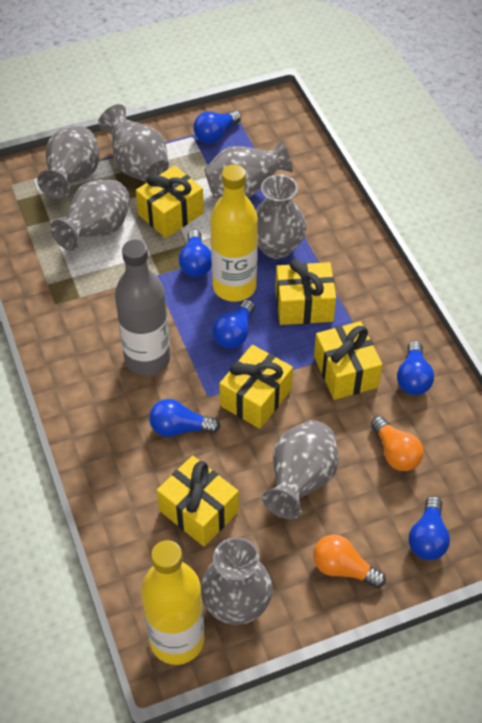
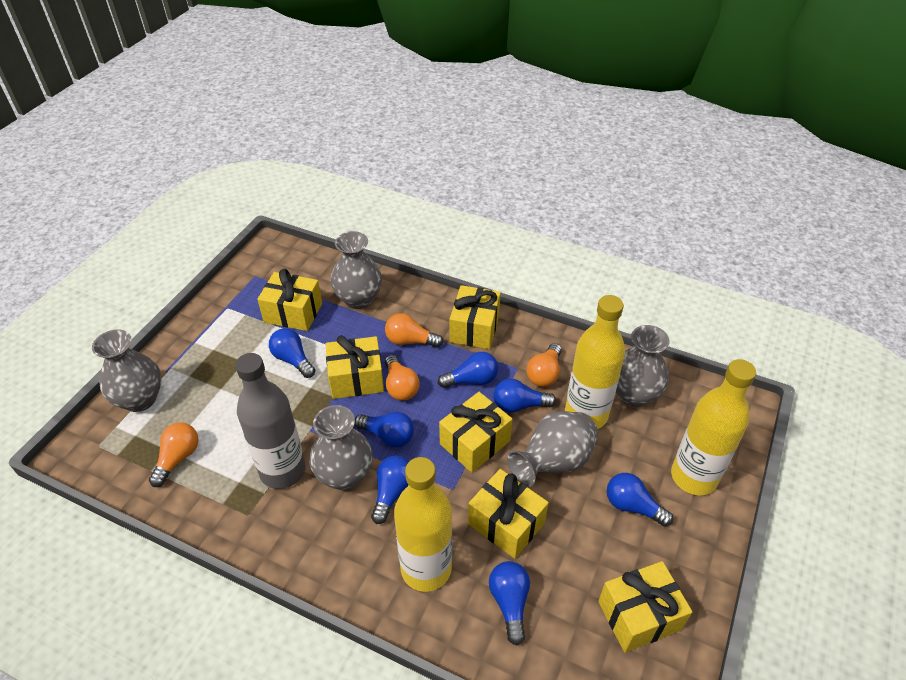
blue light bulb: 6 -> 7
grey vase: 7 -> 5
orange light bulb: 2 -> 4
yellow bottle: 2 -> 3
yellow gift: 5 -> 6

